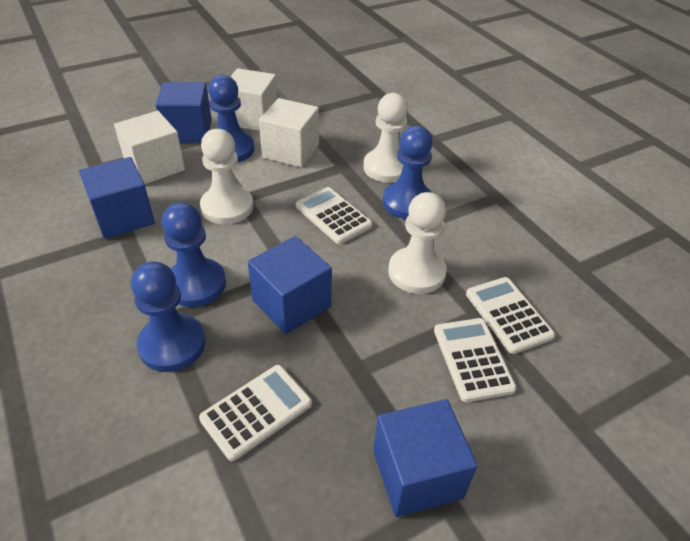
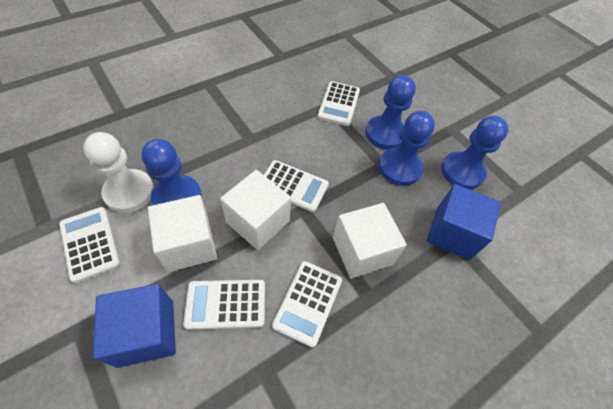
blue cube: 4 -> 2
white calculator: 4 -> 5
white pawn: 3 -> 1

